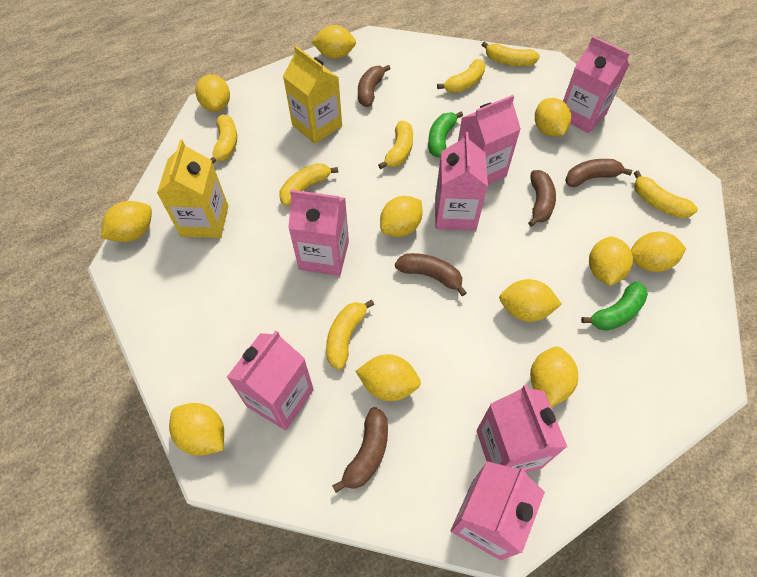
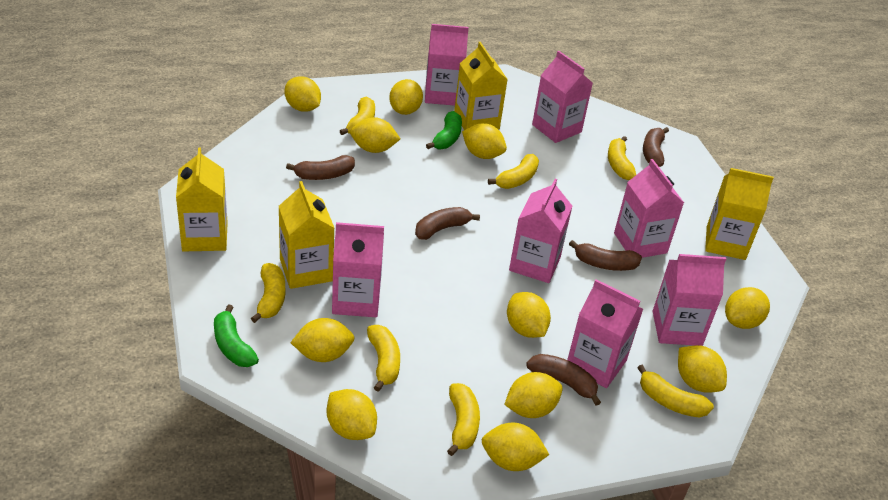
yellow carton: 2 -> 4

